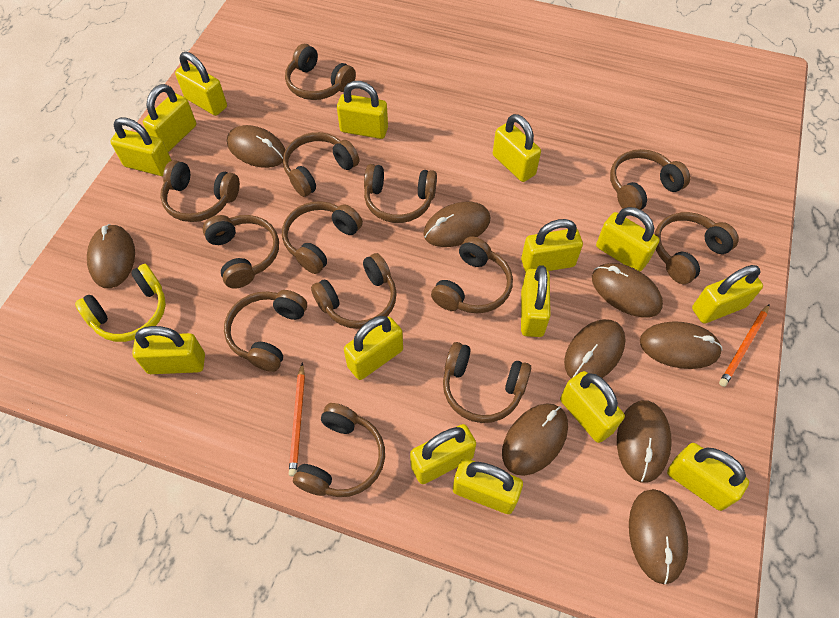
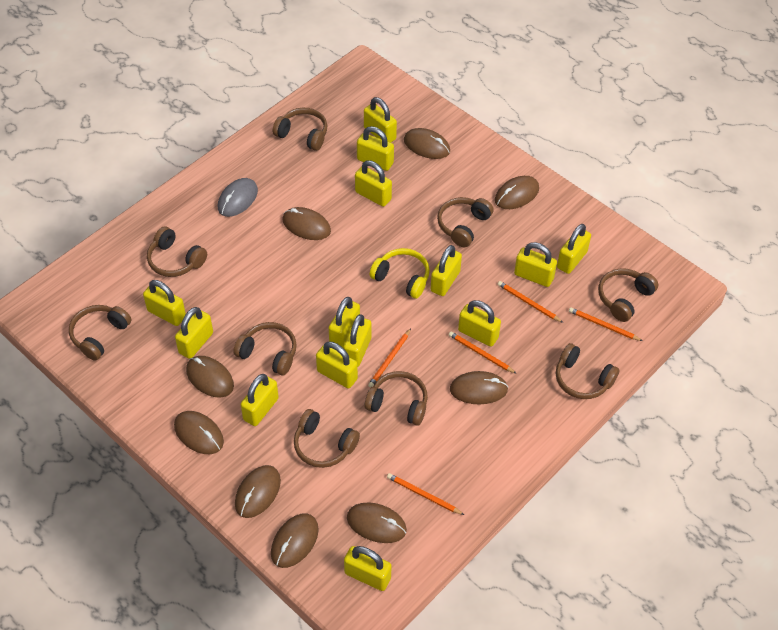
brown headphones: 13 -> 9
grey mouse: 0 -> 1
orange pencil: 2 -> 5
yellow padlock: 15 -> 14

